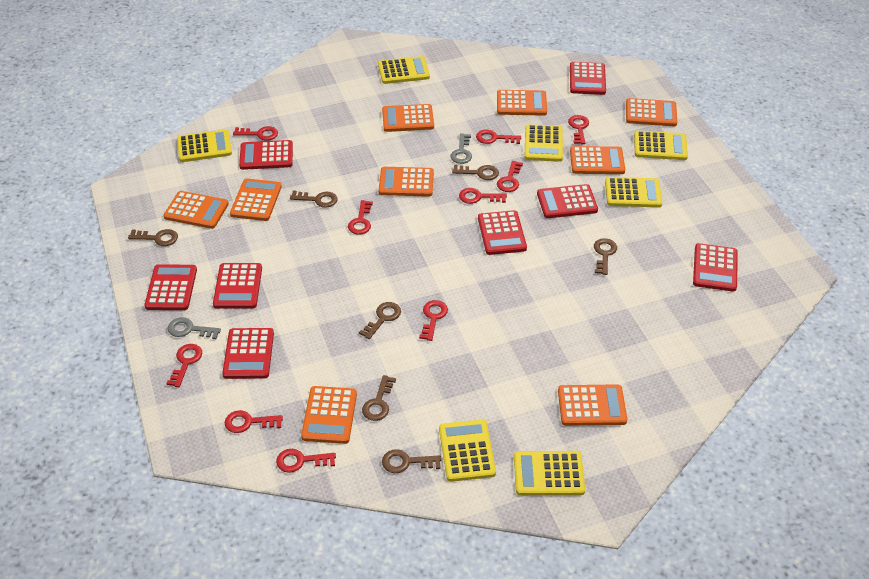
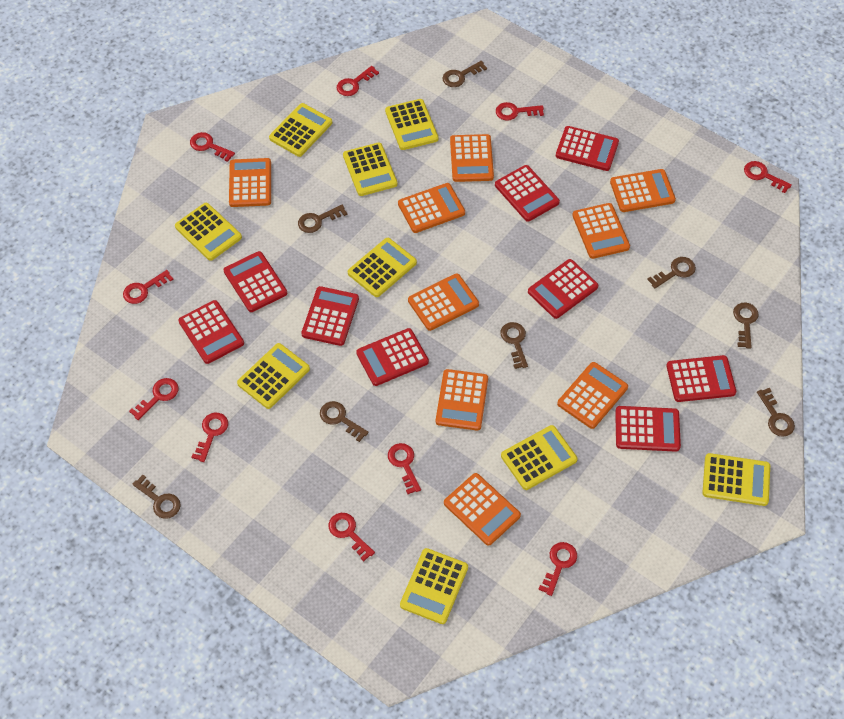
brown key: 7 -> 8
grey key: 2 -> 0
red calculator: 8 -> 9
yellow calculator: 7 -> 9

